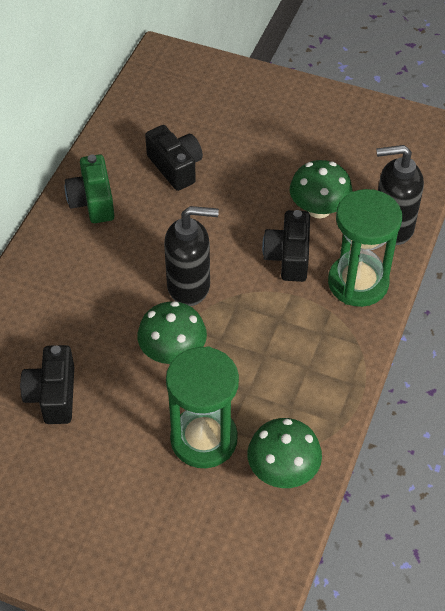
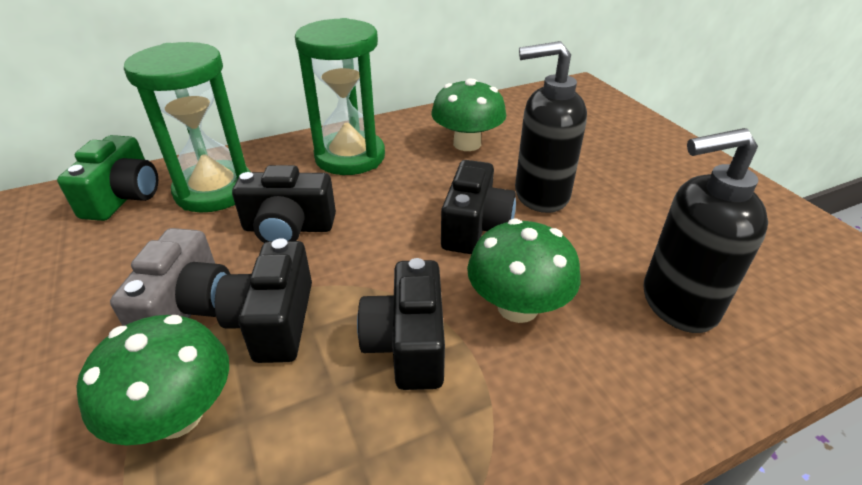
black camera: 3 -> 4
grey camera: 0 -> 1

